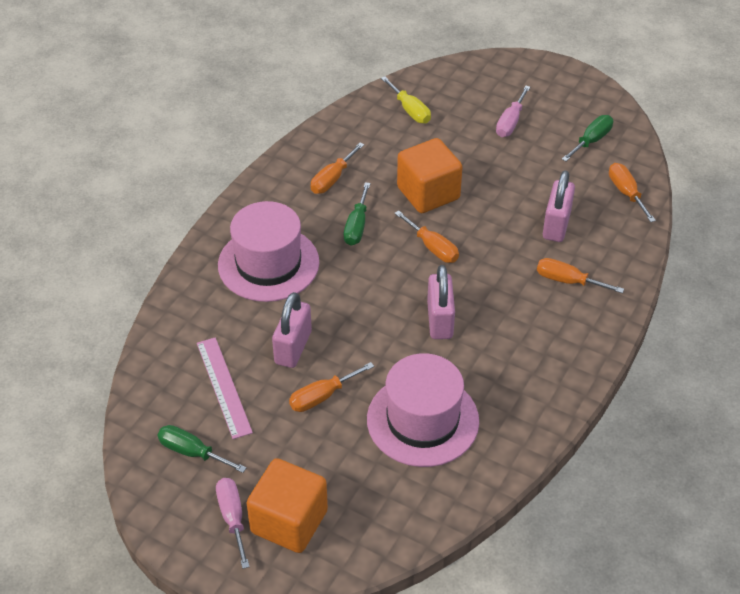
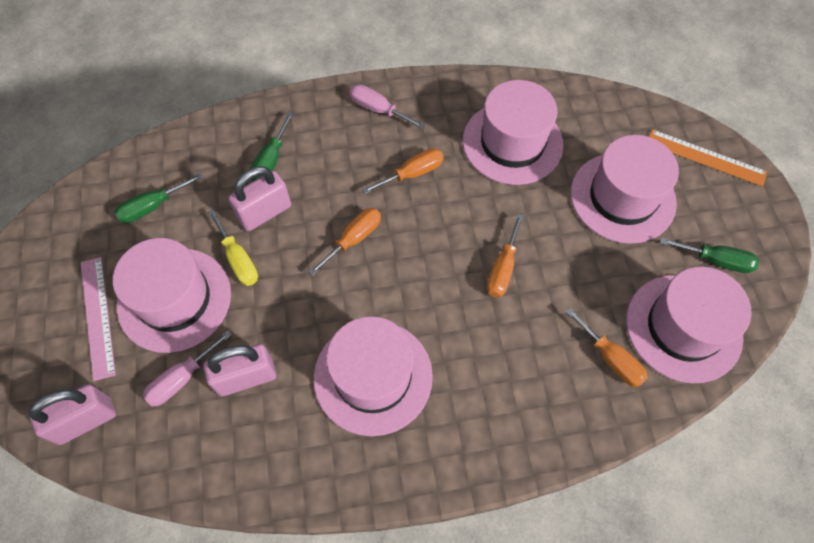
orange cube: 2 -> 0
orange ruler: 0 -> 1
orange screwdriver: 5 -> 4
pink hat: 2 -> 5

